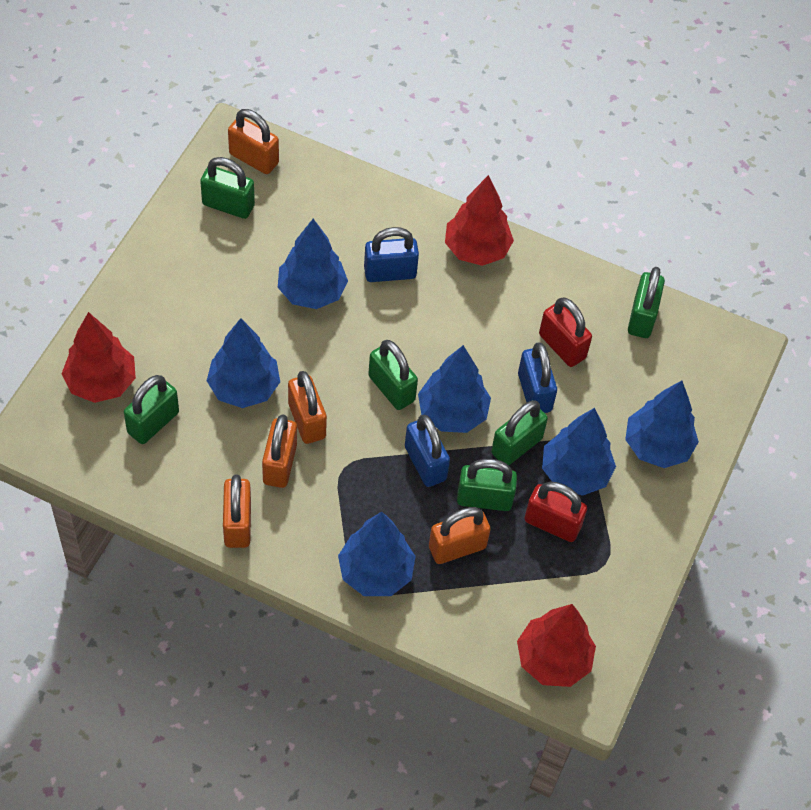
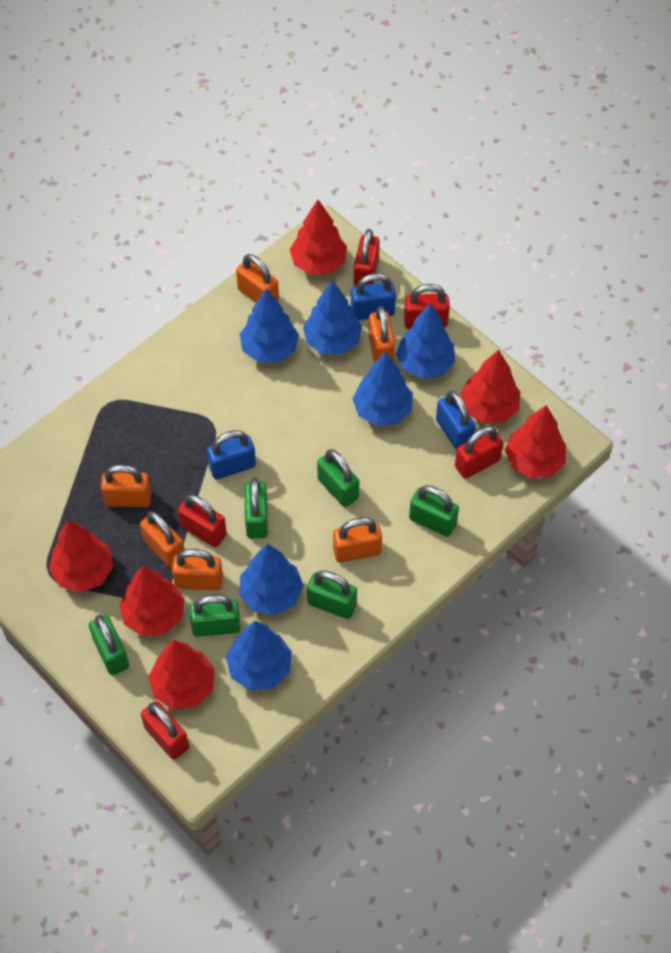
orange padlock: 5 -> 6
red padlock: 2 -> 5
red tree: 3 -> 6

